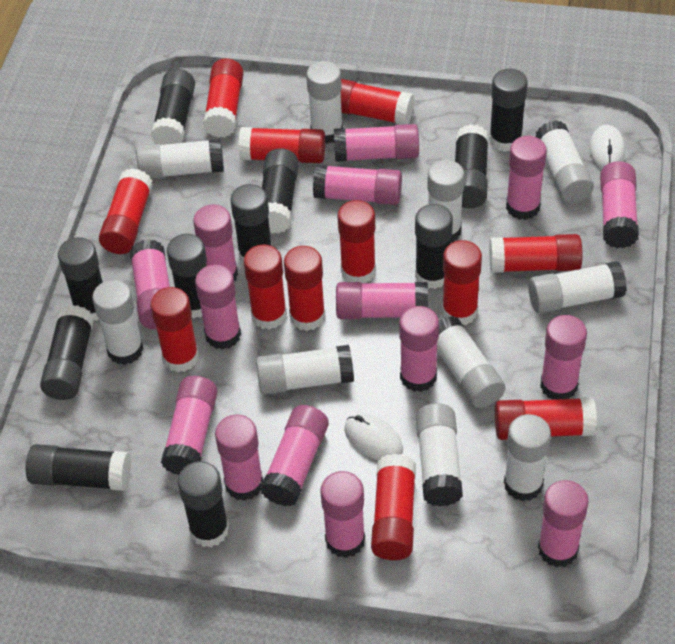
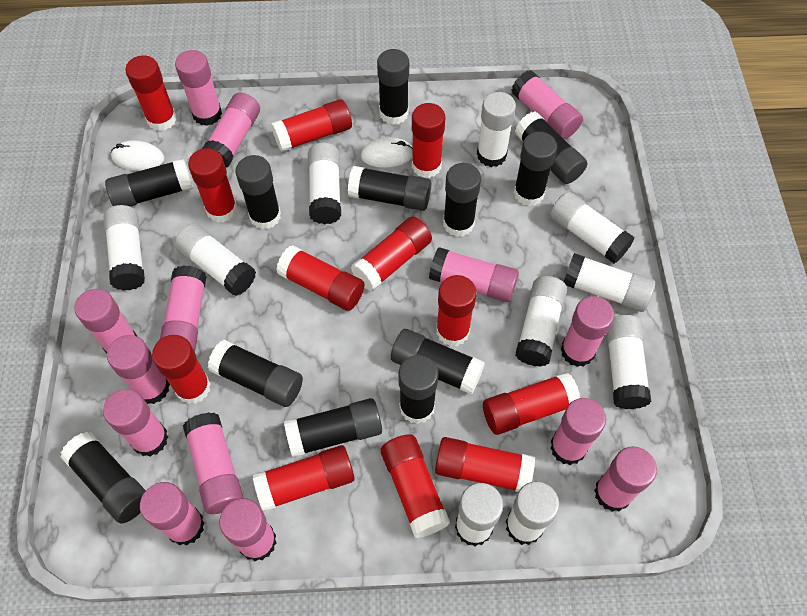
black glue stick: 11 -> 12
pink glue stick: 15 -> 14

